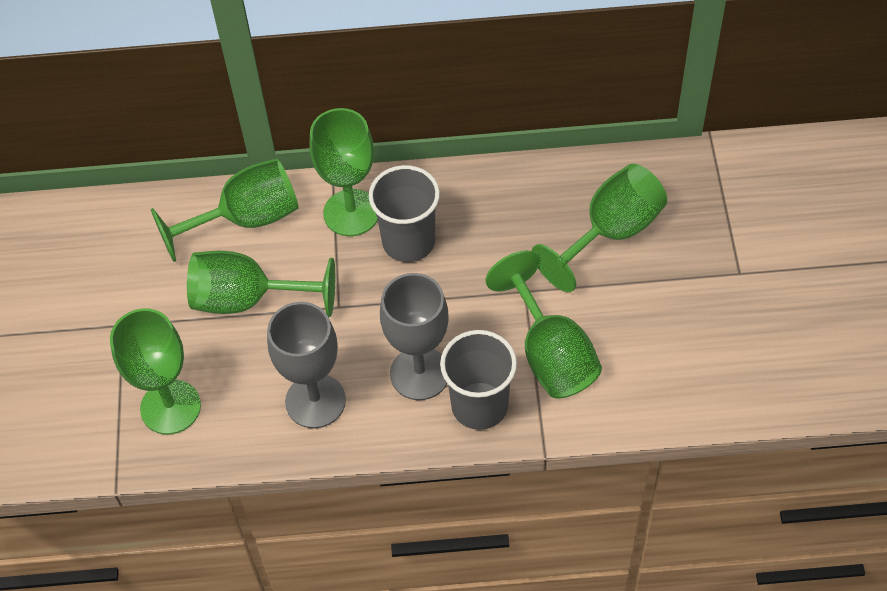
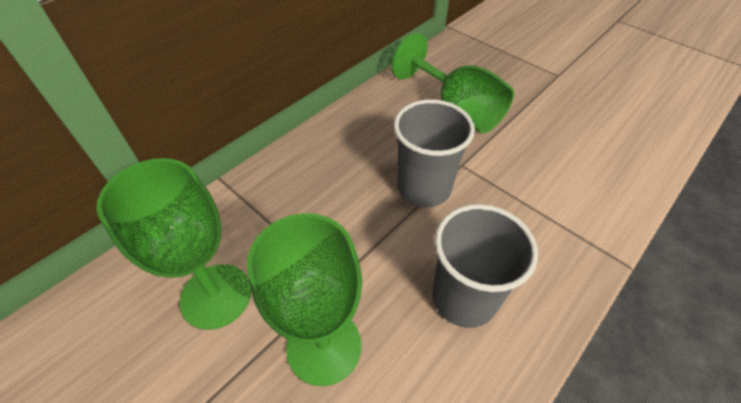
green goblet: 6 -> 3
grey goblet: 2 -> 0

